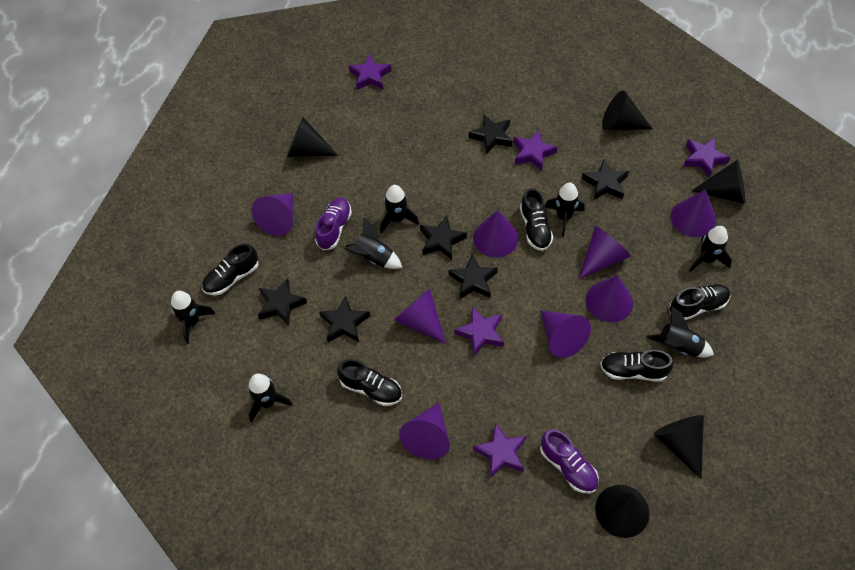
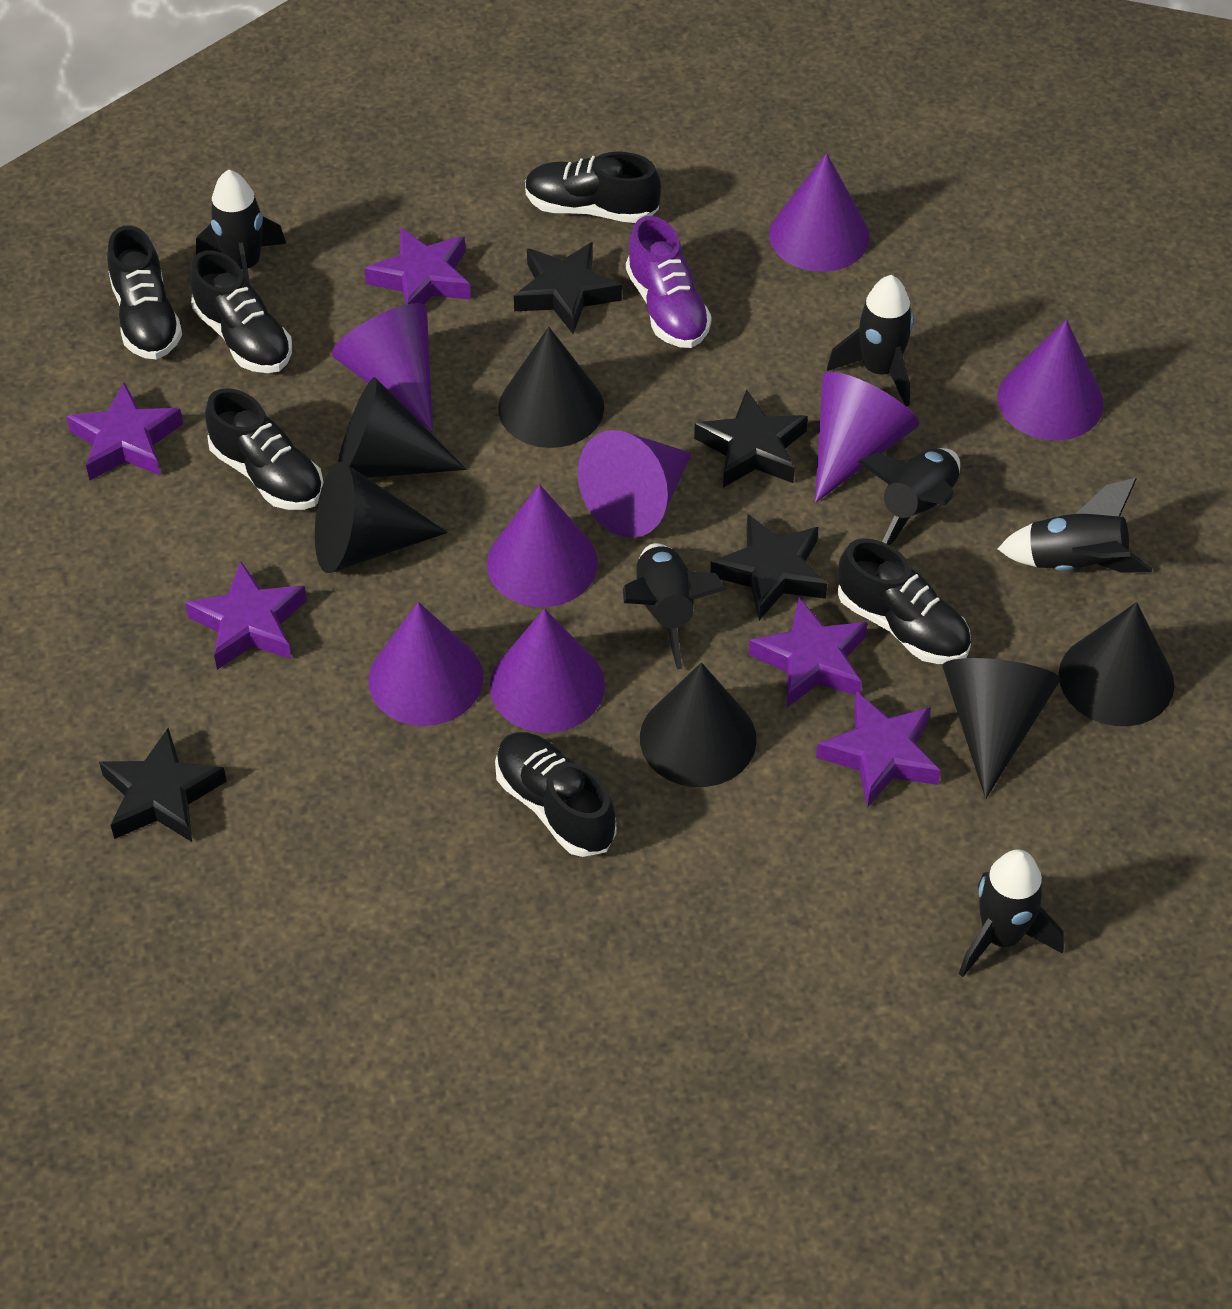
black cone: 5 -> 6
black rocket: 7 -> 6
black shoe: 5 -> 6
black star: 6 -> 4
purple shoe: 2 -> 1

